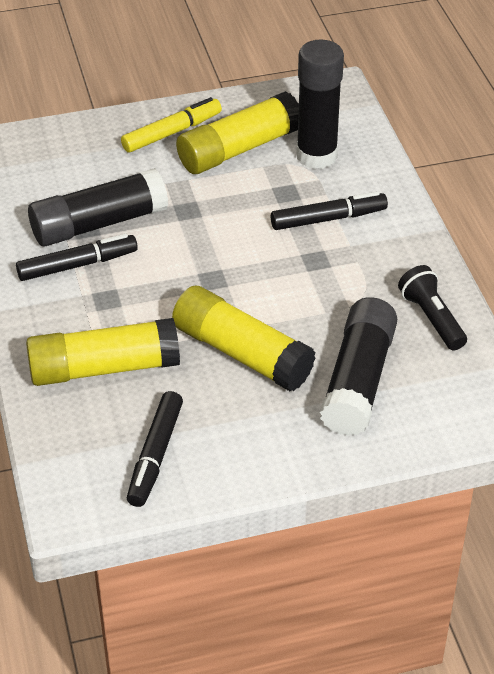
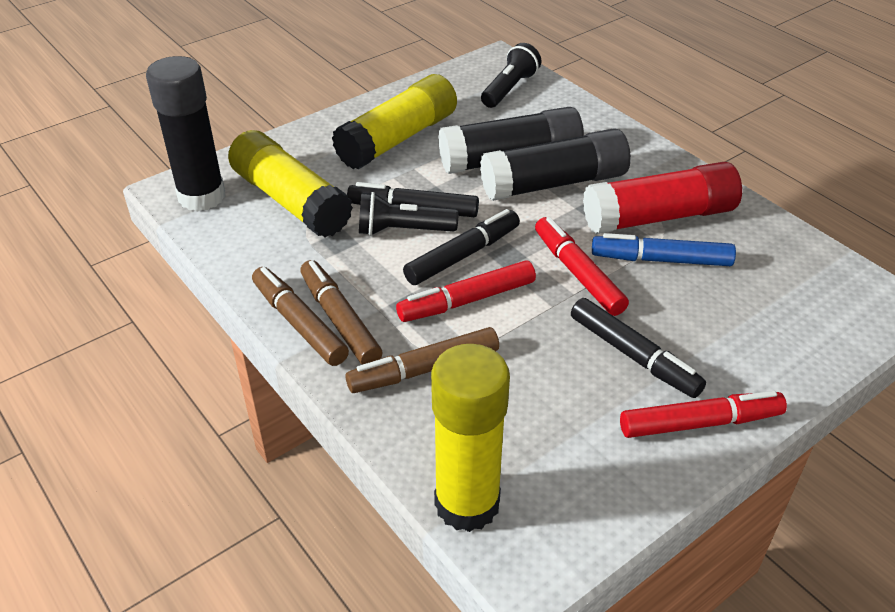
black flashlight: 1 -> 2
blue marker: 0 -> 1
brown marker: 0 -> 3
red glue stick: 0 -> 1
red marker: 0 -> 3
yellow marker: 1 -> 0

